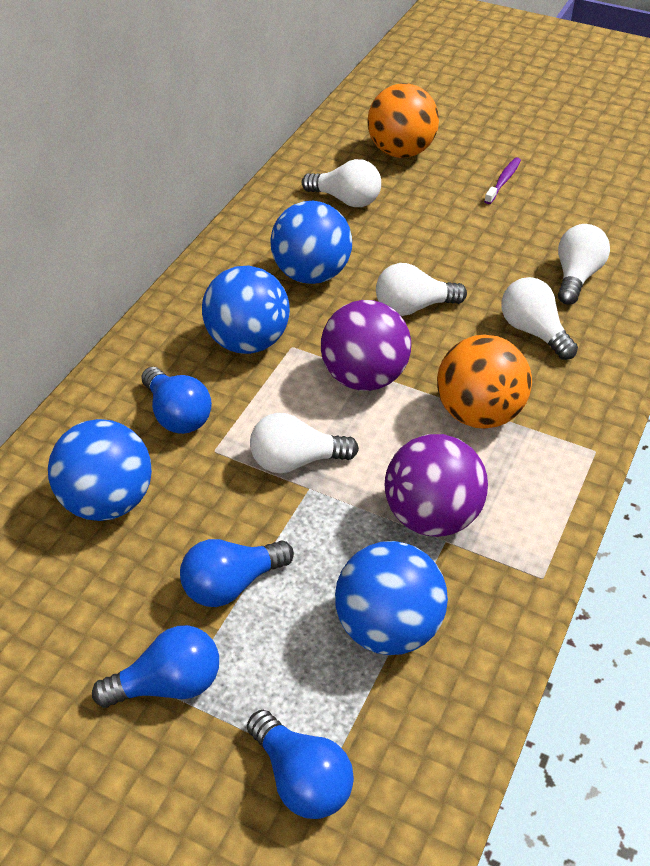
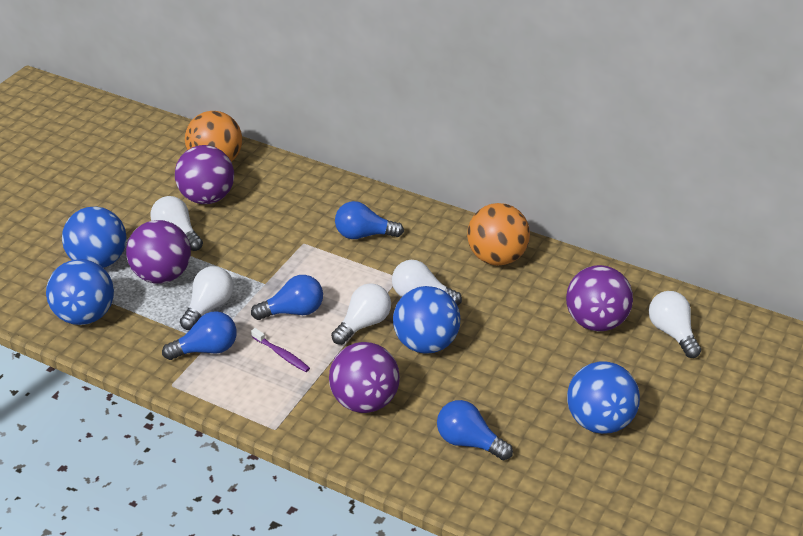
purple ball: 2 -> 4

